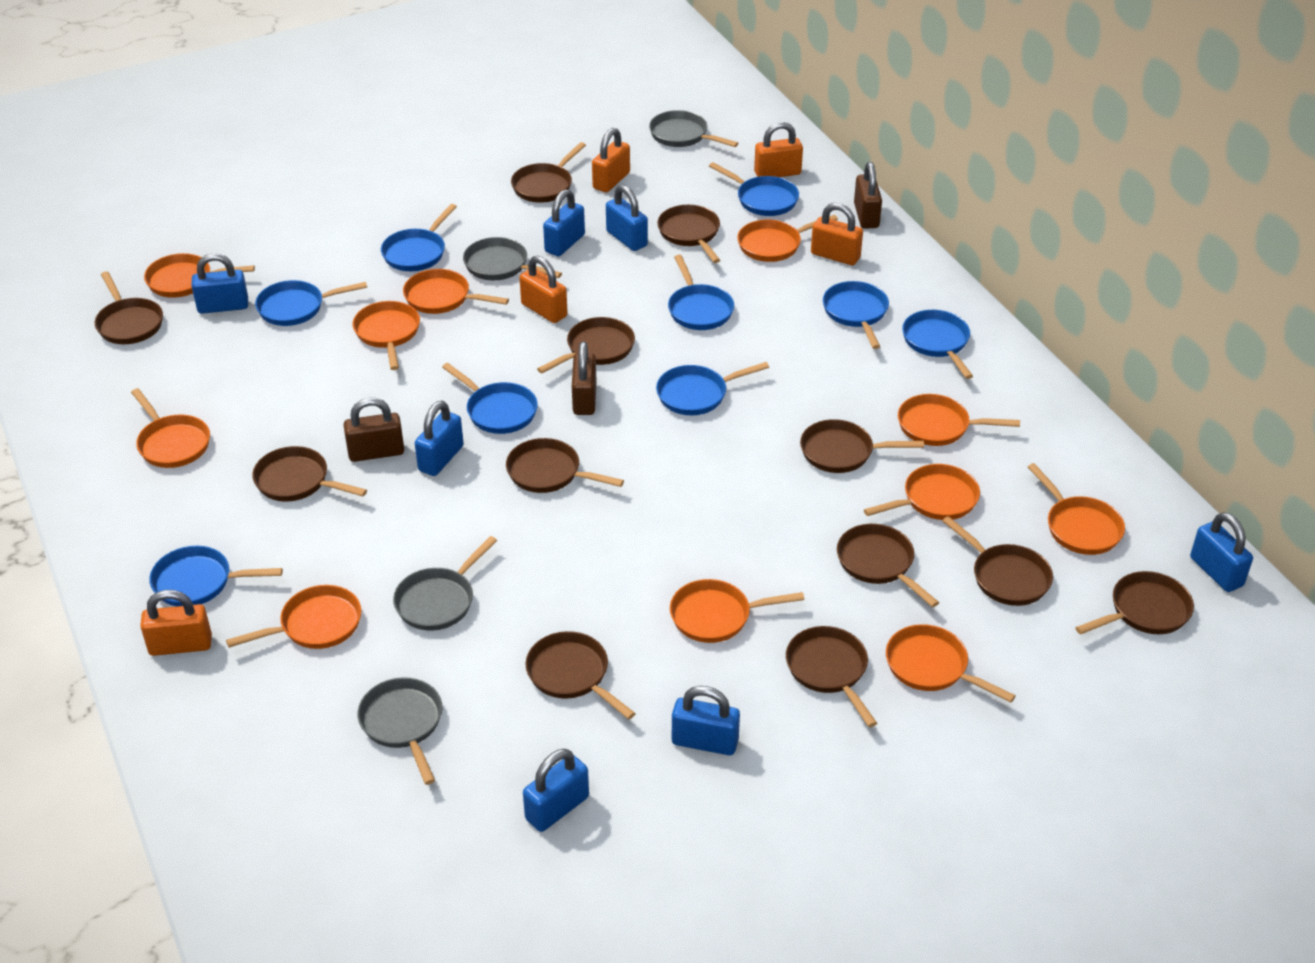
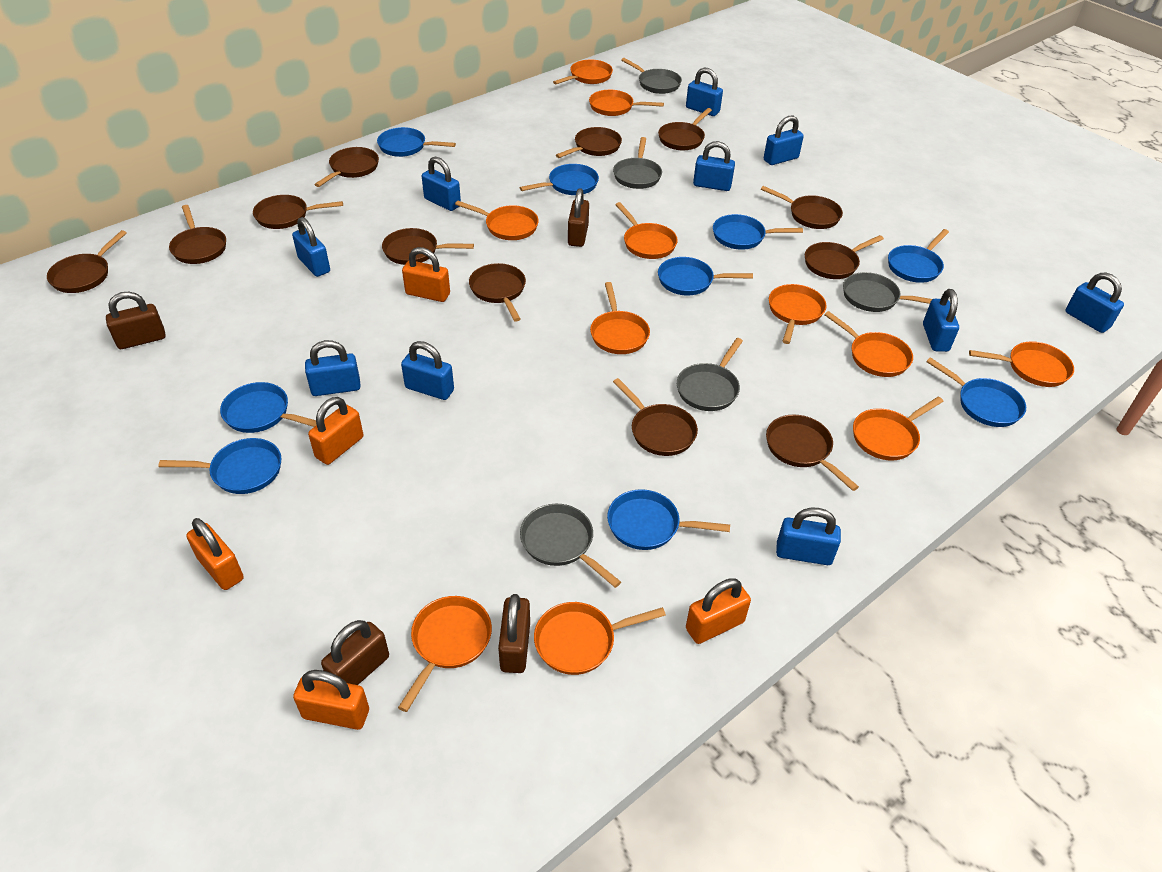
blue padlock: 7 -> 10
brown padlock: 3 -> 4
grey pan: 4 -> 5

